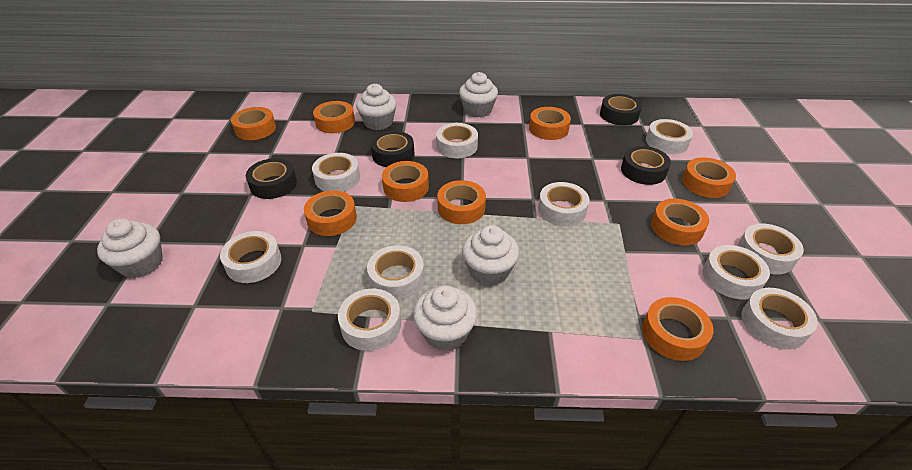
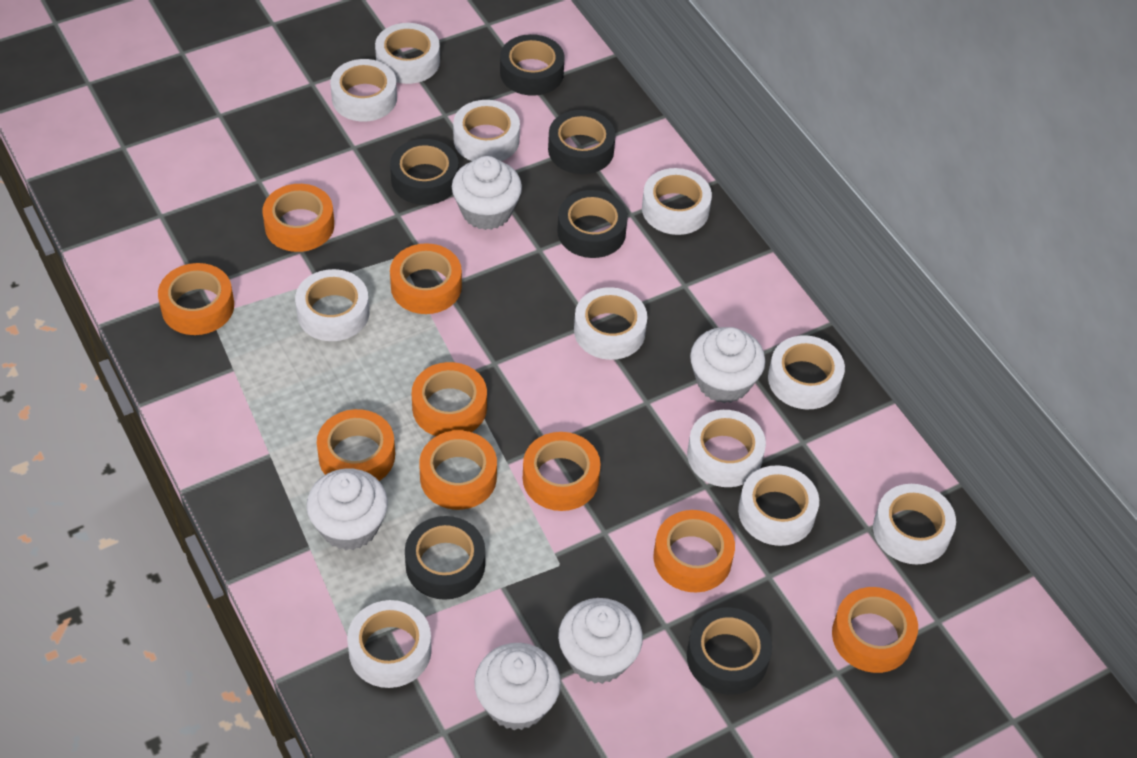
black tape: 4 -> 6
white tape: 10 -> 11

